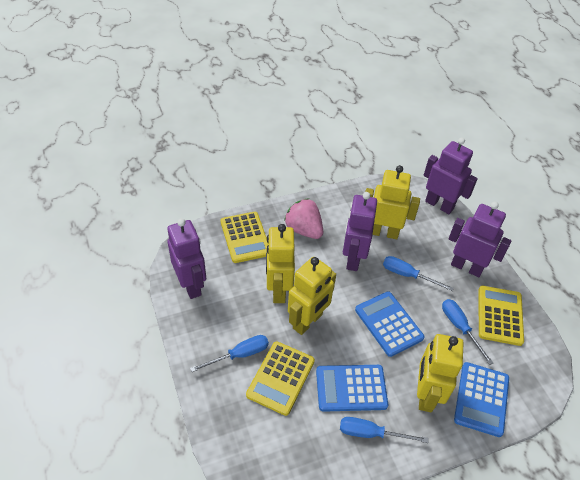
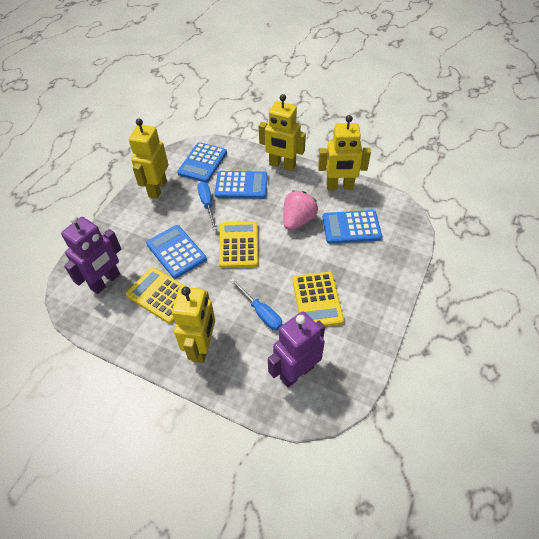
blue calculator: 3 -> 4
blue screwdriver: 4 -> 2
purple robot: 4 -> 2

